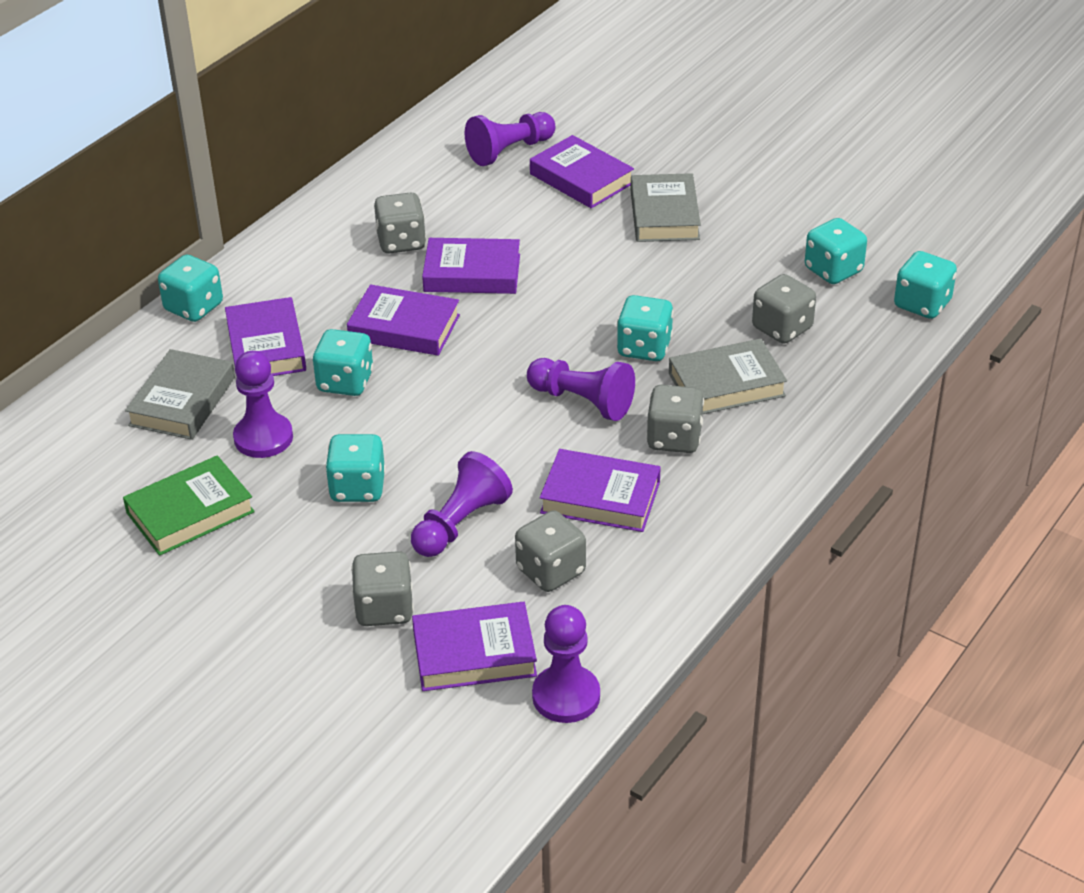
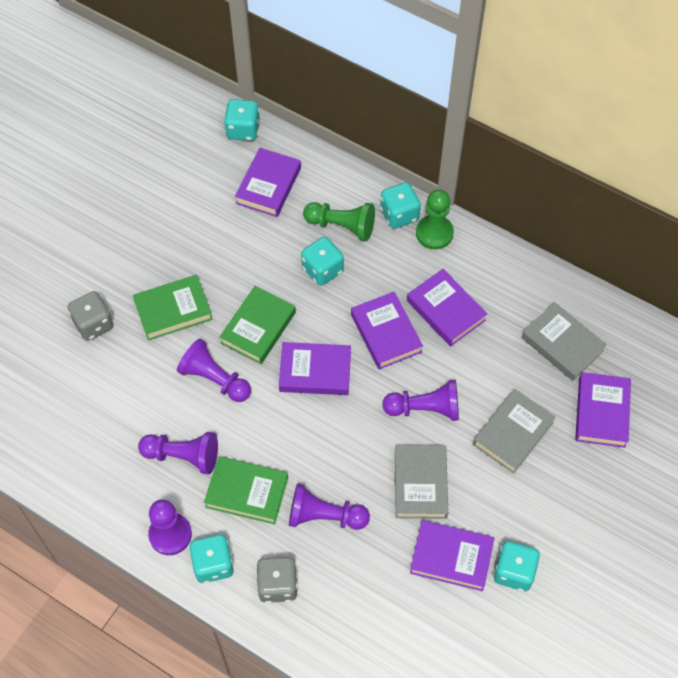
green book: 1 -> 3
green pawn: 0 -> 2
grey dice: 5 -> 2
turquoise dice: 6 -> 5

